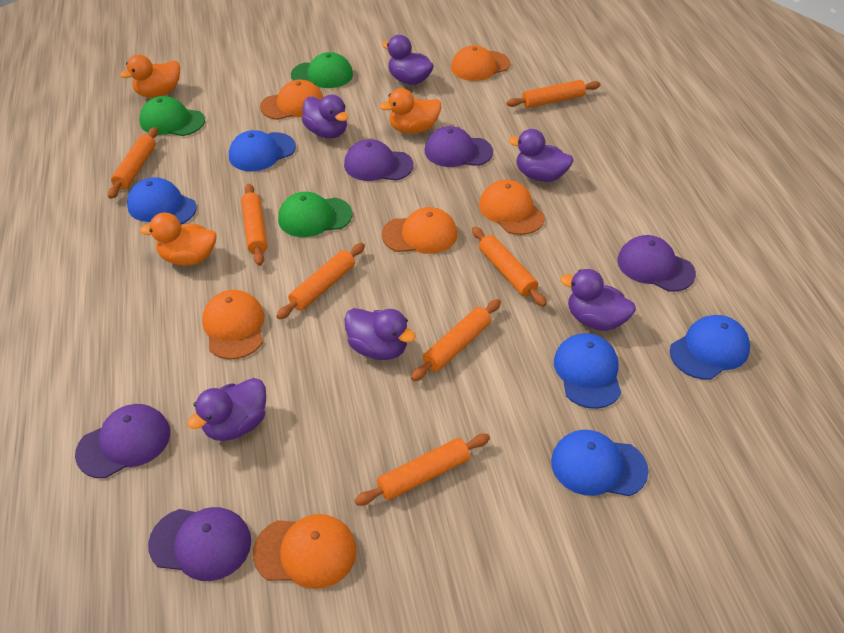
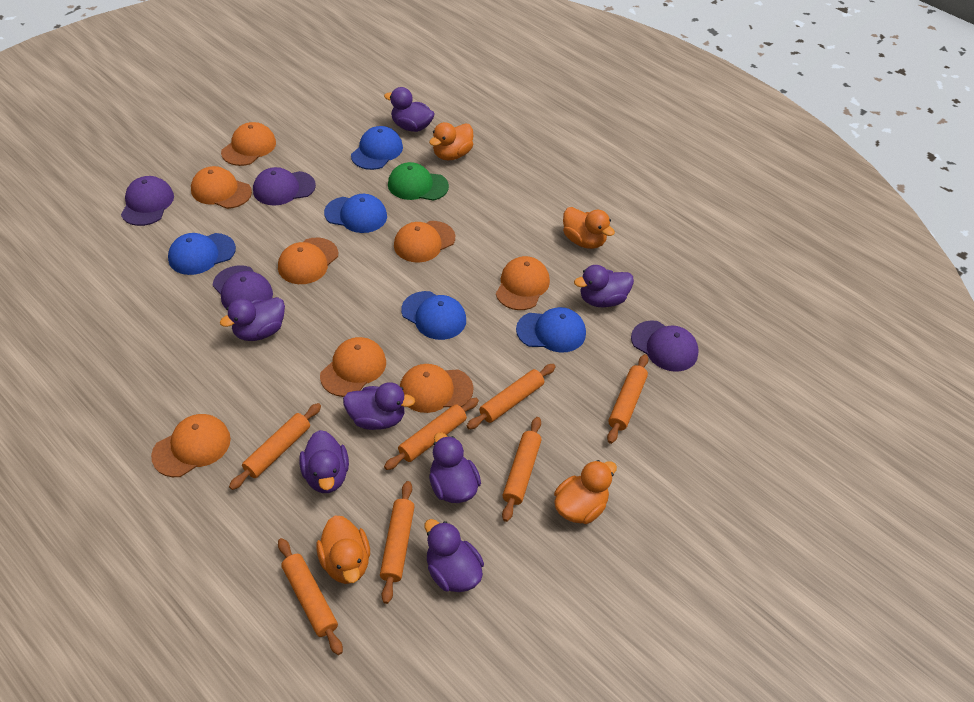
green cap: 3 -> 1
orange cap: 6 -> 8
orange duck: 3 -> 4
purple cap: 5 -> 4
purple duck: 6 -> 7

